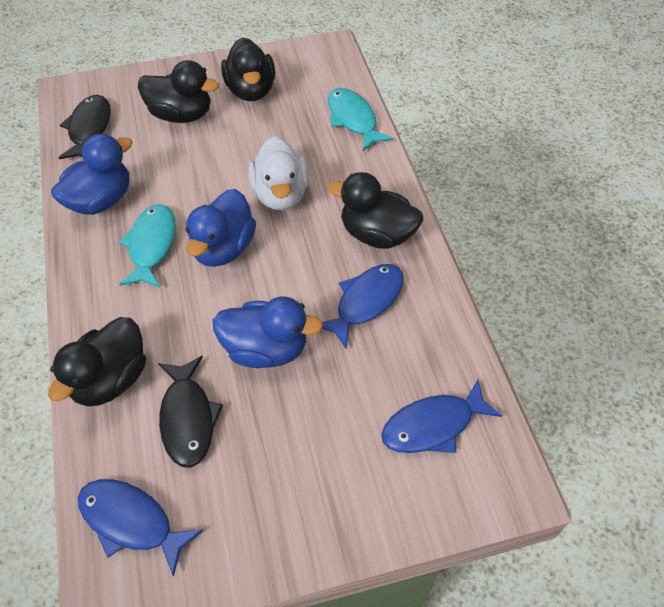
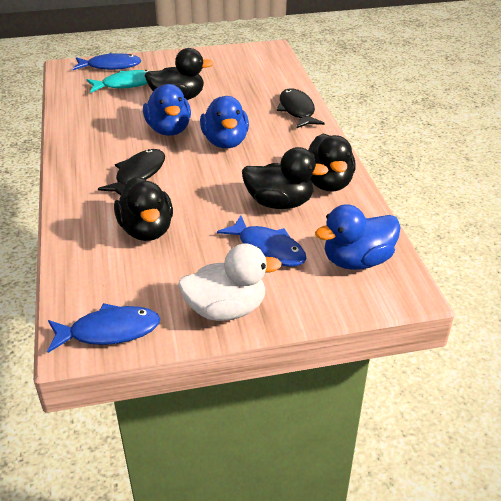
turquoise fish: 2 -> 1

